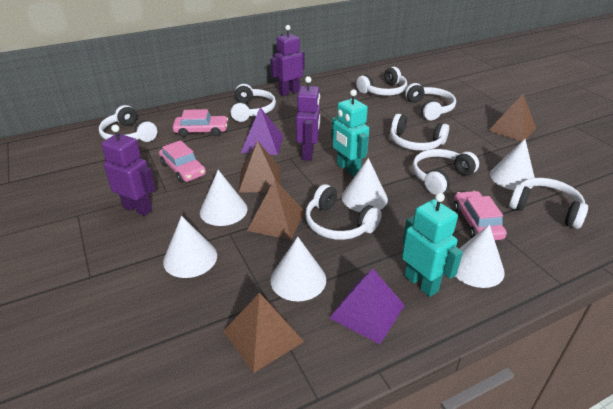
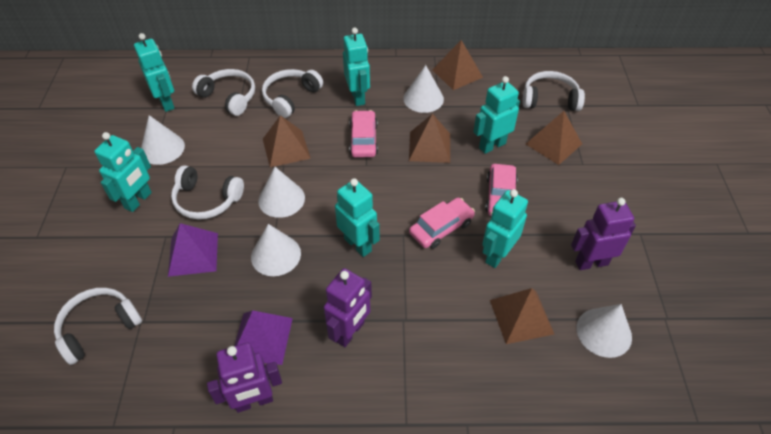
brown pyramid: 4 -> 5
turquoise robot: 2 -> 6
white cone: 6 -> 5
white headphones: 8 -> 5

